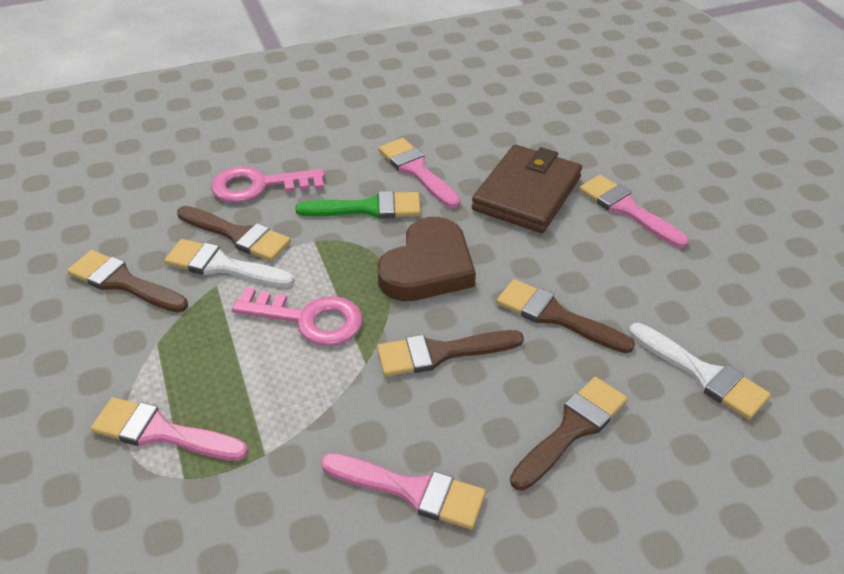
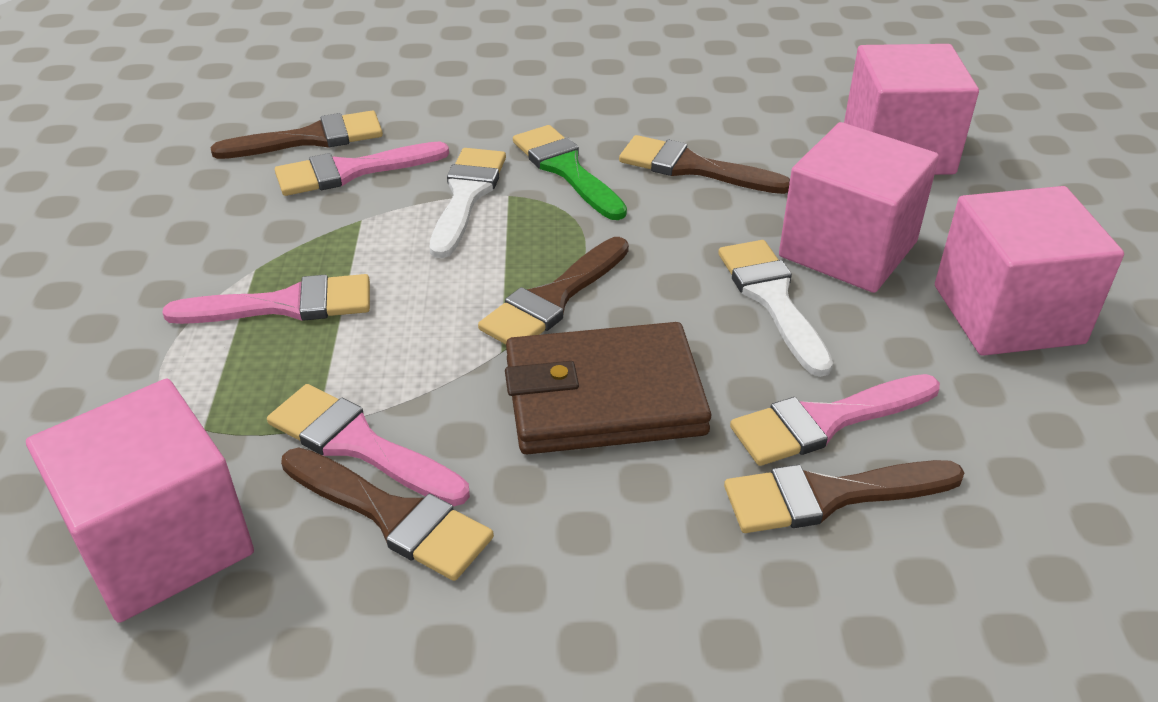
brown heart: 1 -> 0
pink cube: 0 -> 4
pink key: 2 -> 0

